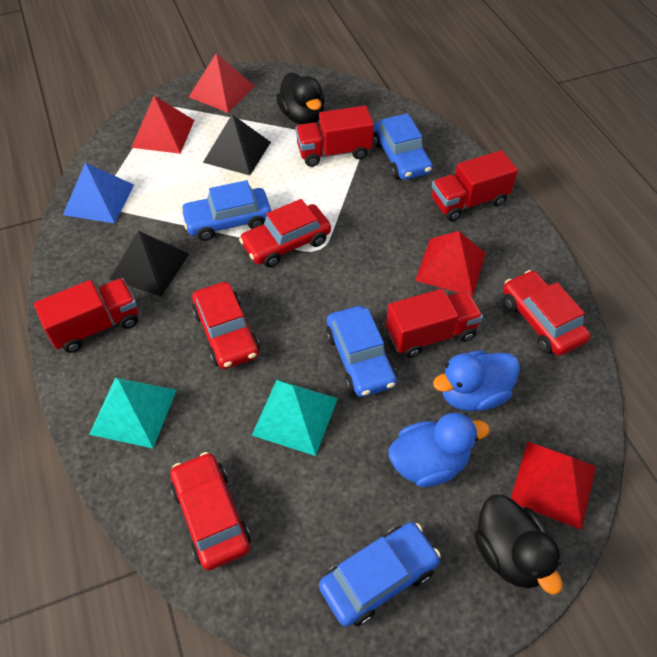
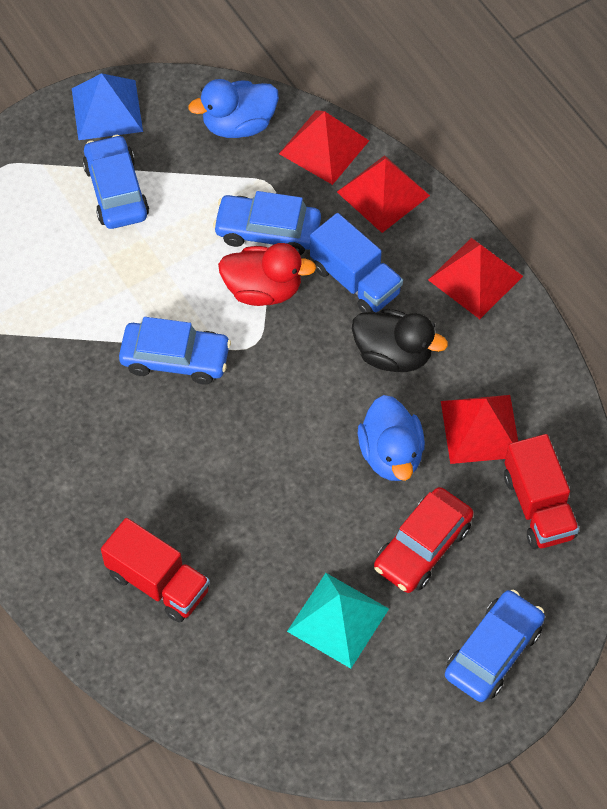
black duck: 2 -> 1
black pyramid: 2 -> 0
blue truck: 0 -> 1
red car: 4 -> 1
red duck: 0 -> 1
red truck: 4 -> 2
turquoise pyramid: 2 -> 1

